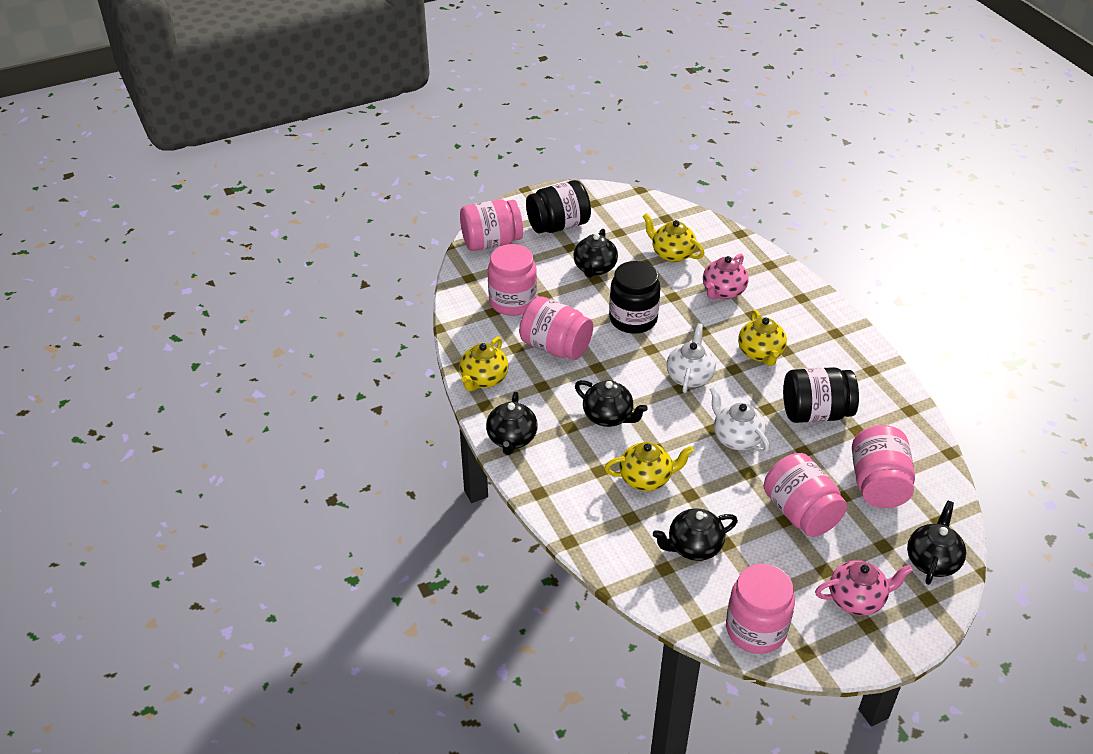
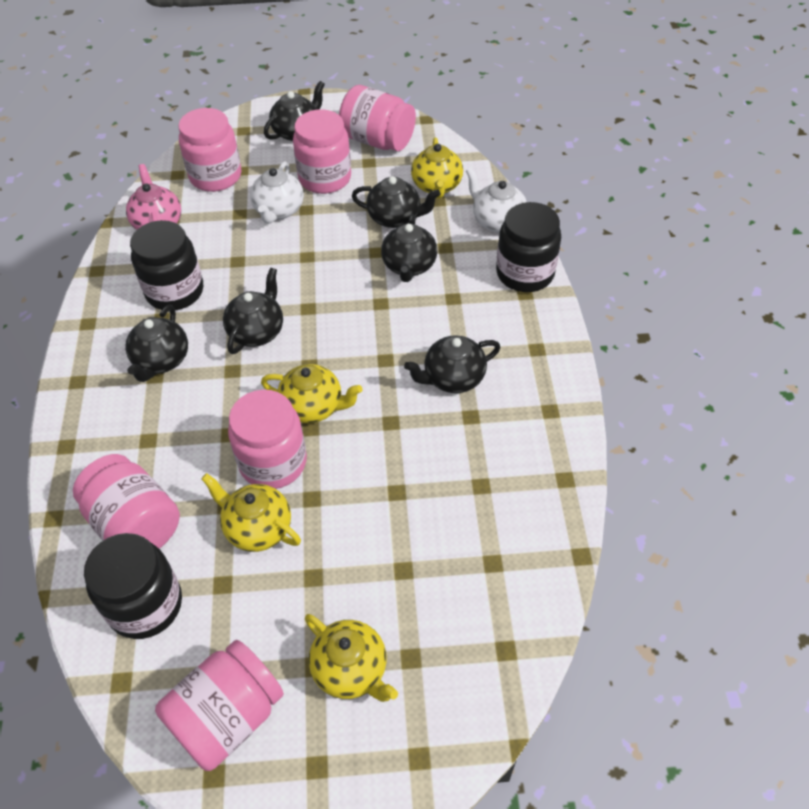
black teapot: 5 -> 6
pink teapot: 2 -> 1

